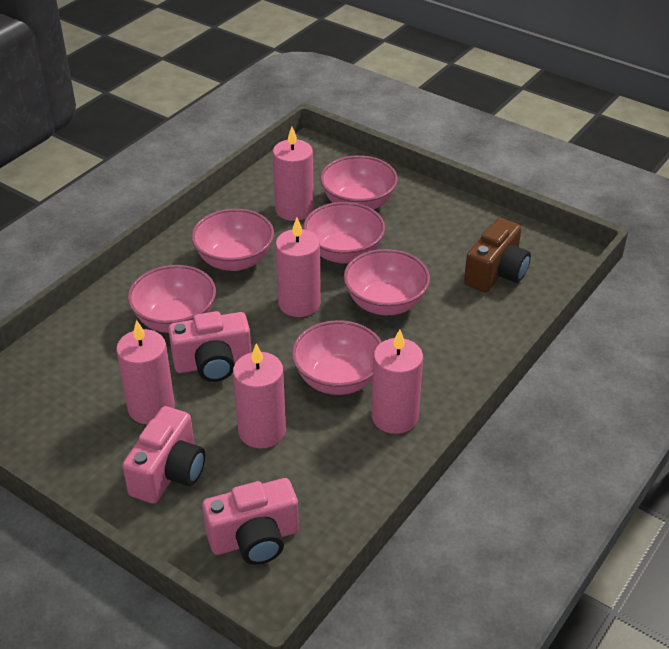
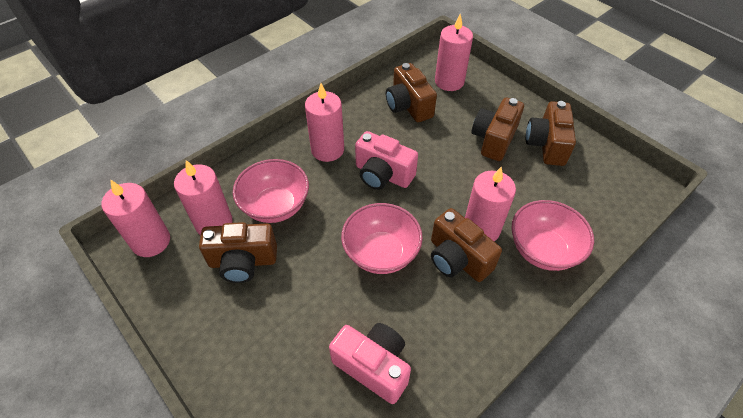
brown camera: 1 -> 5
pink bowl: 6 -> 3
pink camera: 3 -> 2

